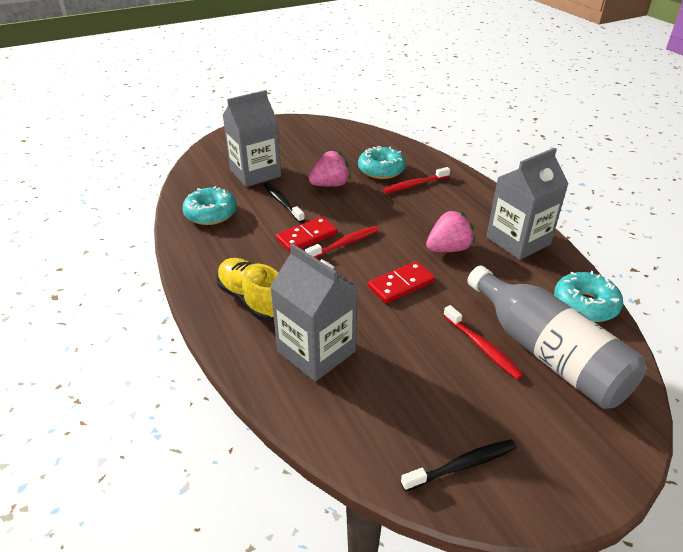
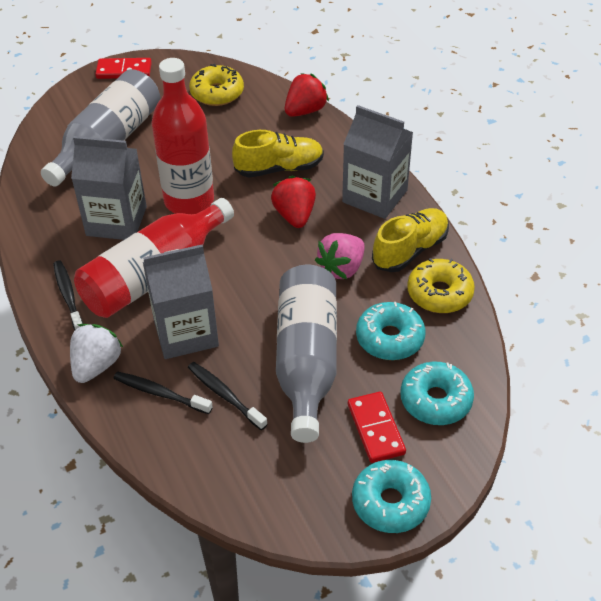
black toothbrush: 2 -> 3
grey bottle: 1 -> 2
pink strawberry: 2 -> 1
red bottle: 0 -> 2
red strawberry: 0 -> 2
red toothbrush: 3 -> 0
white strawberry: 0 -> 1
yellow donut: 0 -> 2
yellow shoe: 1 -> 2

